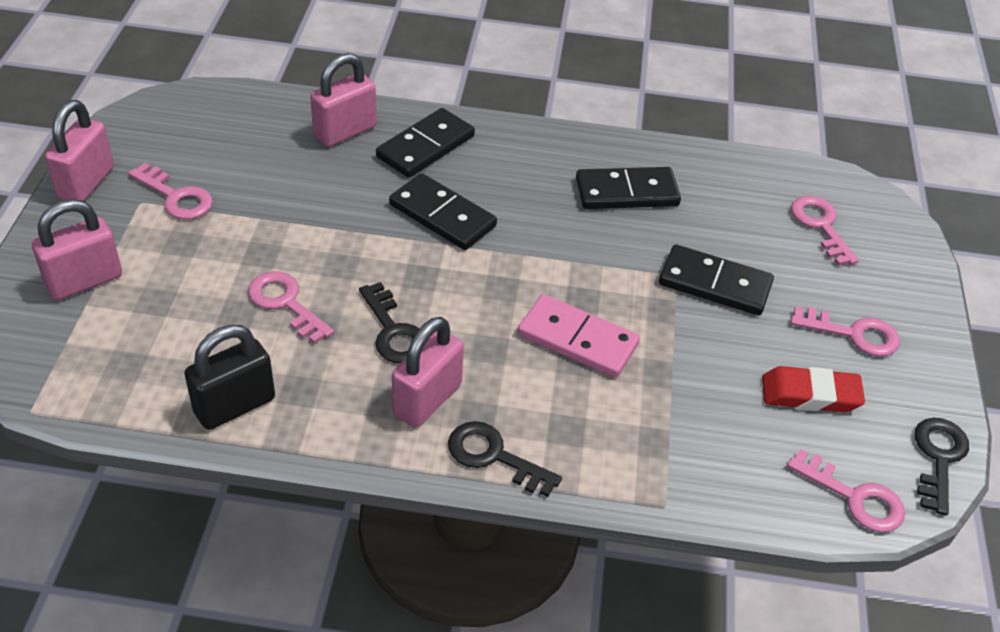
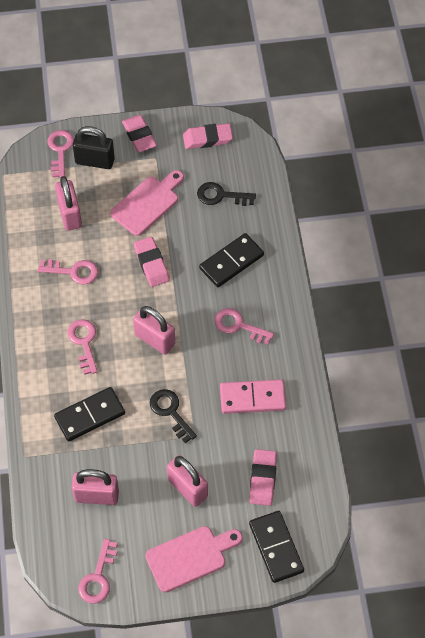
black domino: 4 -> 3
black key: 3 -> 2
pink cutting board: 0 -> 2
pink eraser: 0 -> 4
red eraser: 1 -> 0

